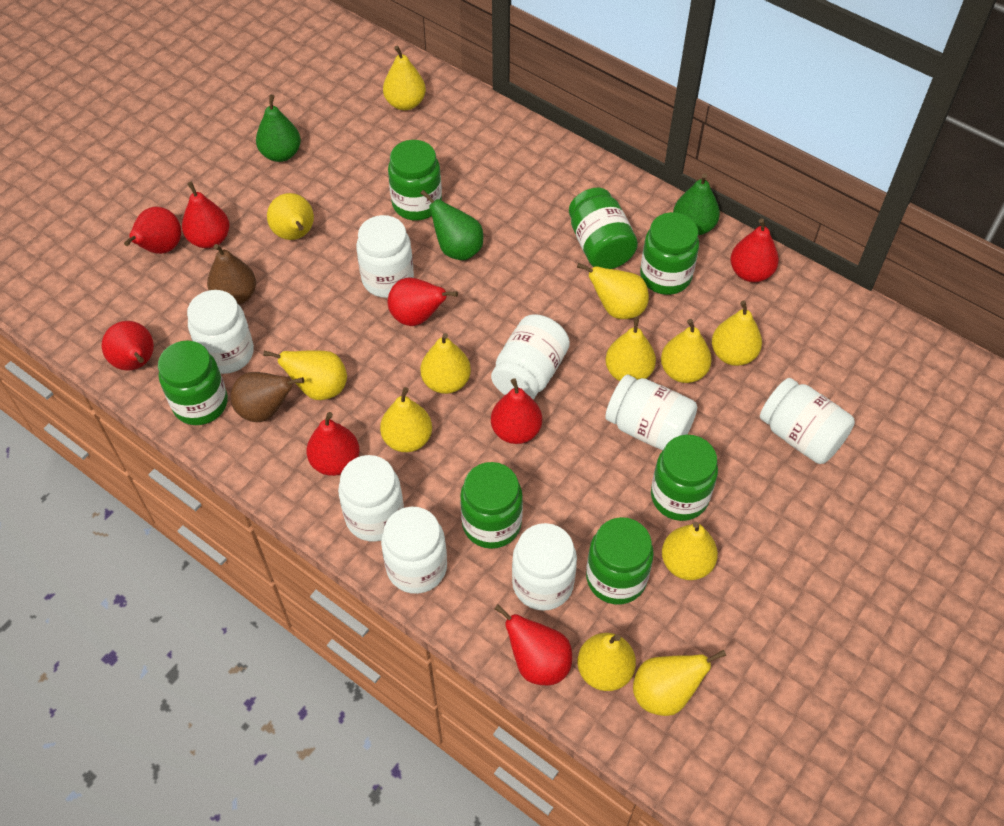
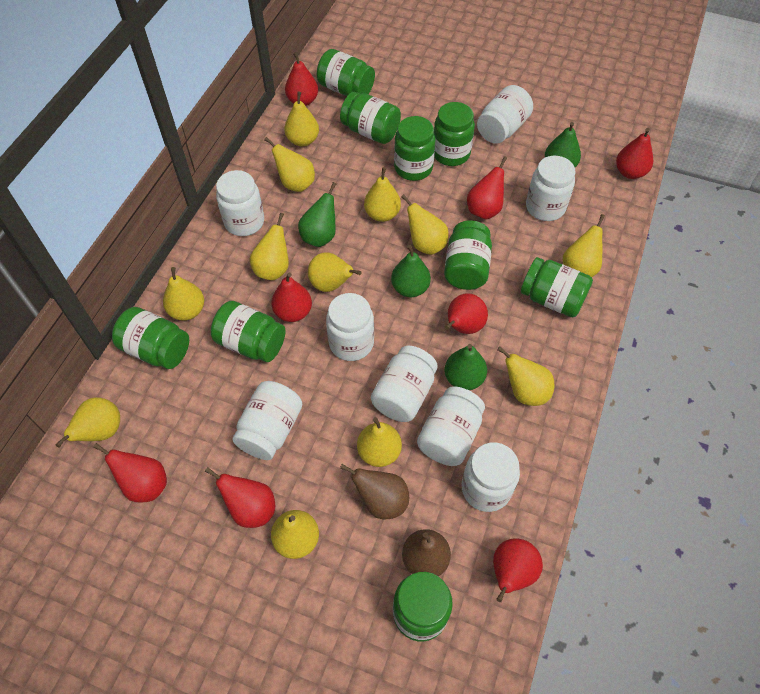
green jar: 7 -> 9
green pear: 3 -> 4

